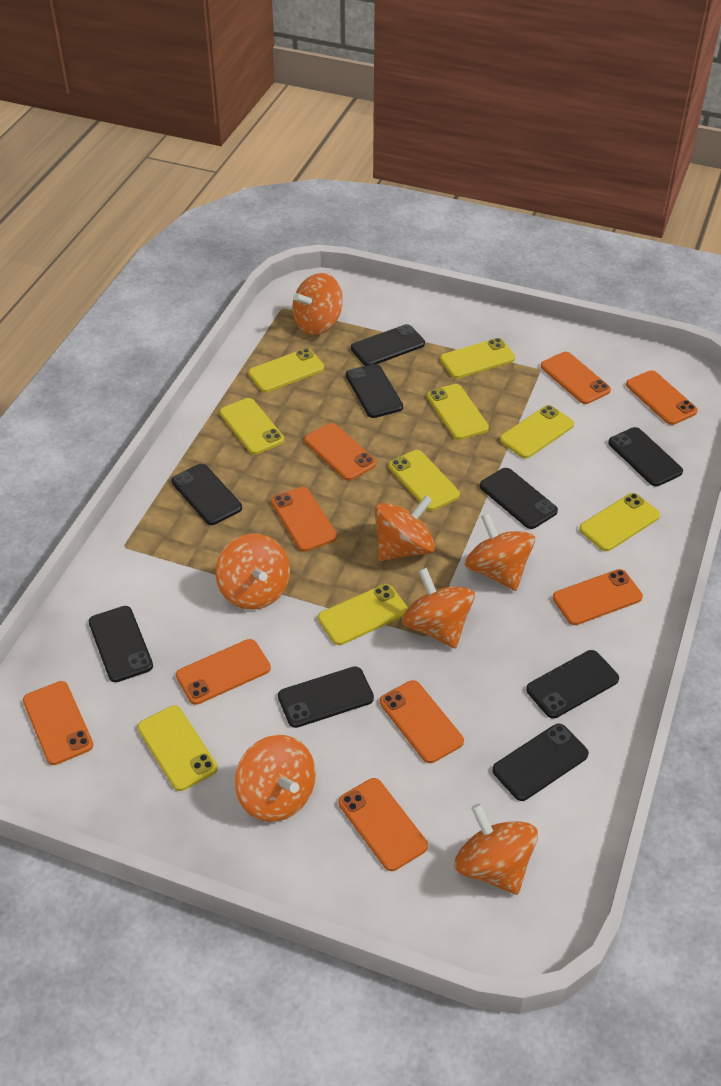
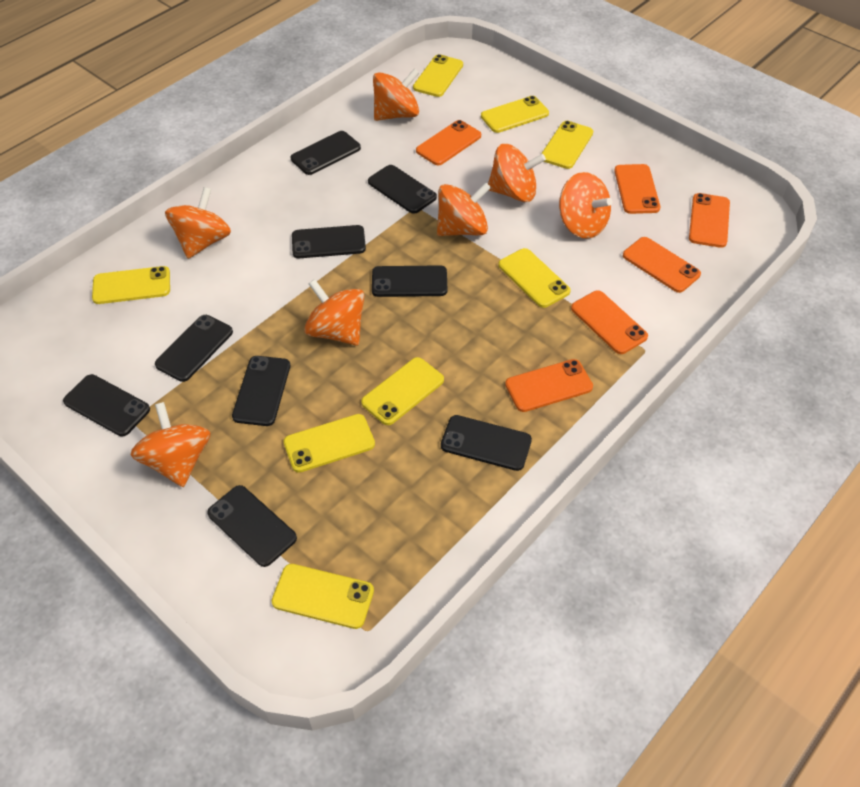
orange phone: 9 -> 6
yellow phone: 9 -> 8

